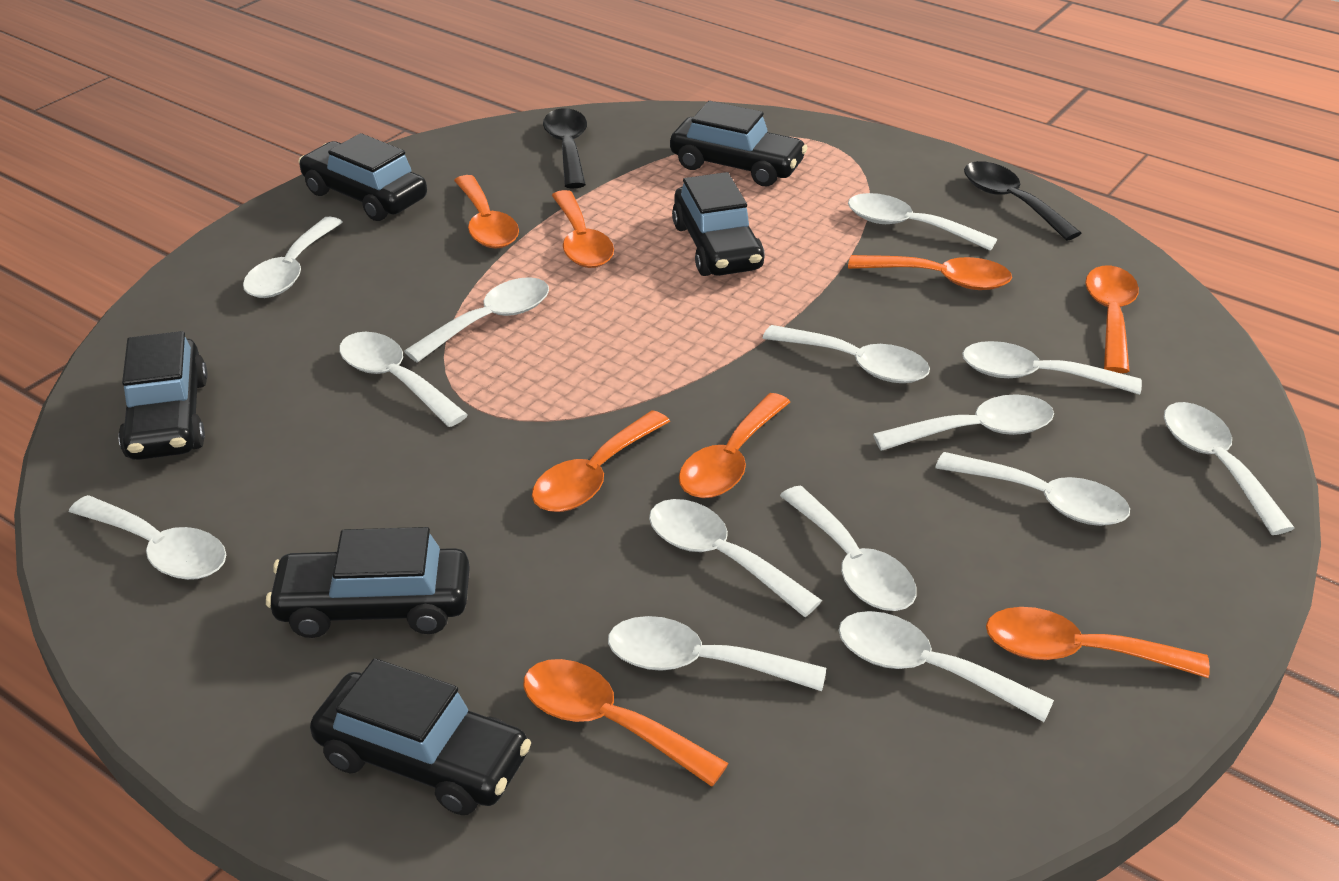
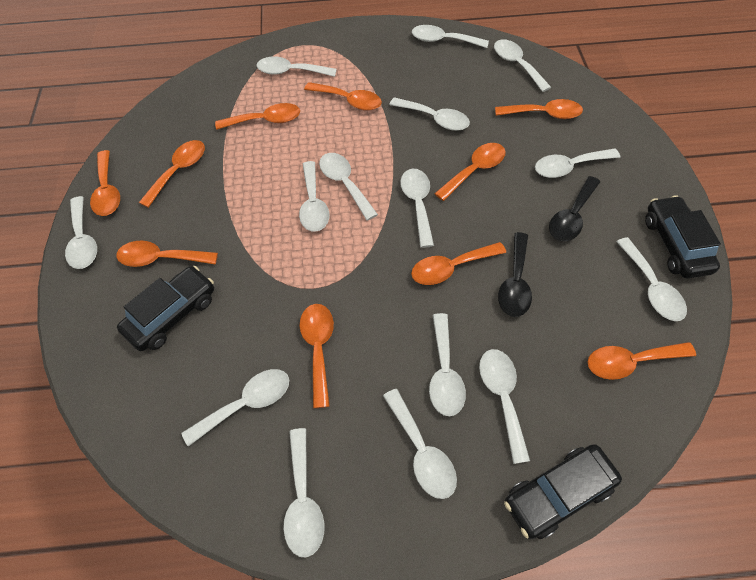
black car: 6 -> 3
orange spoon: 8 -> 10
white spoon: 14 -> 15

